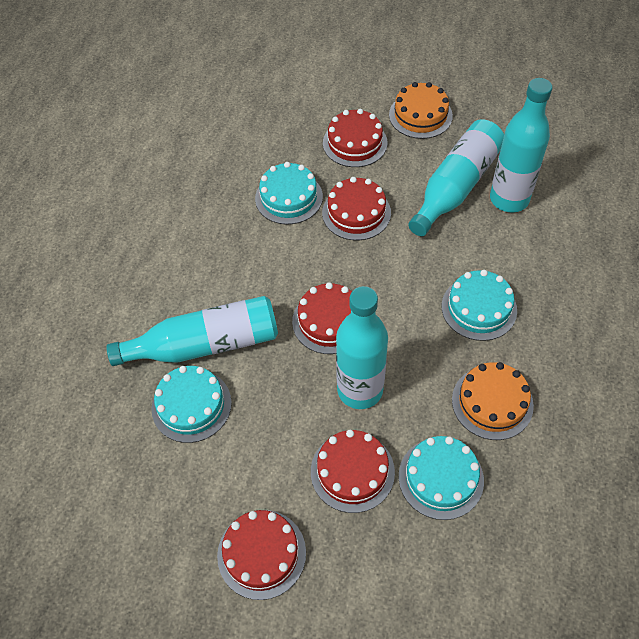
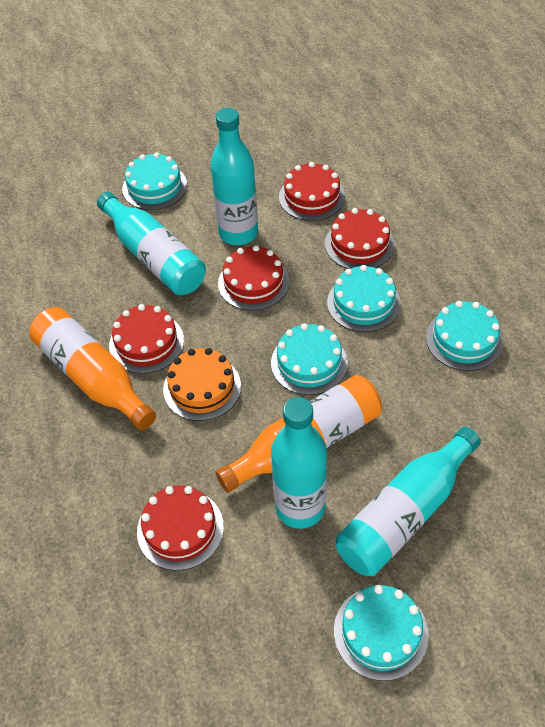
orange bottle: 0 -> 2
orange cake: 2 -> 1
turquoise cake: 4 -> 5

